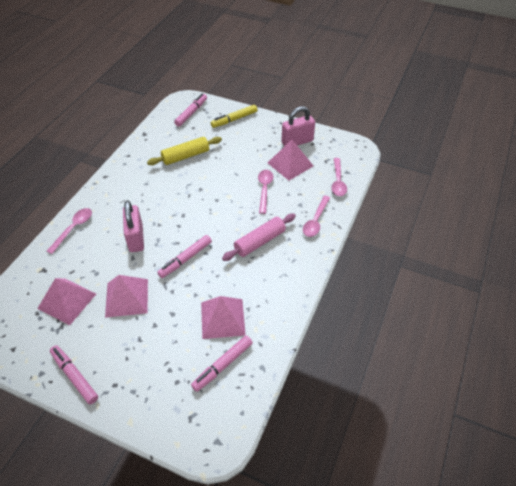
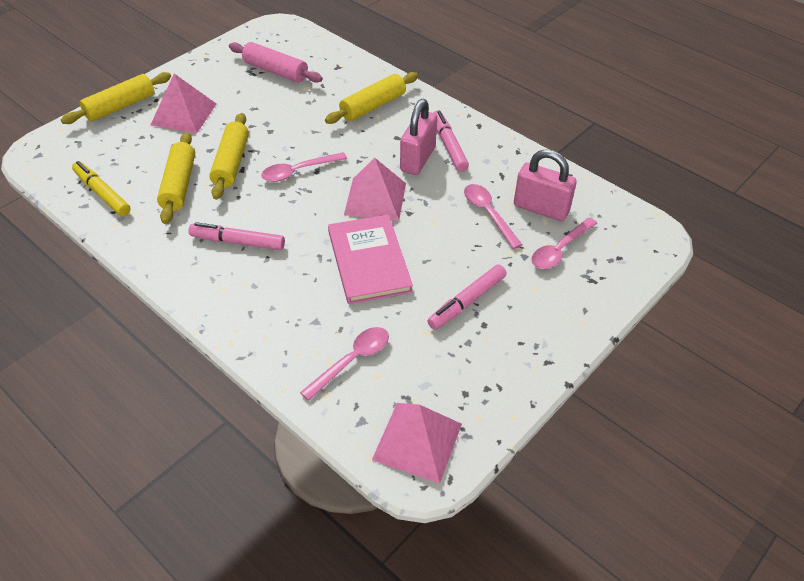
pink book: 0 -> 1
pink marker: 4 -> 3
pink pyramid: 4 -> 3
yellow rolling pin: 1 -> 4

